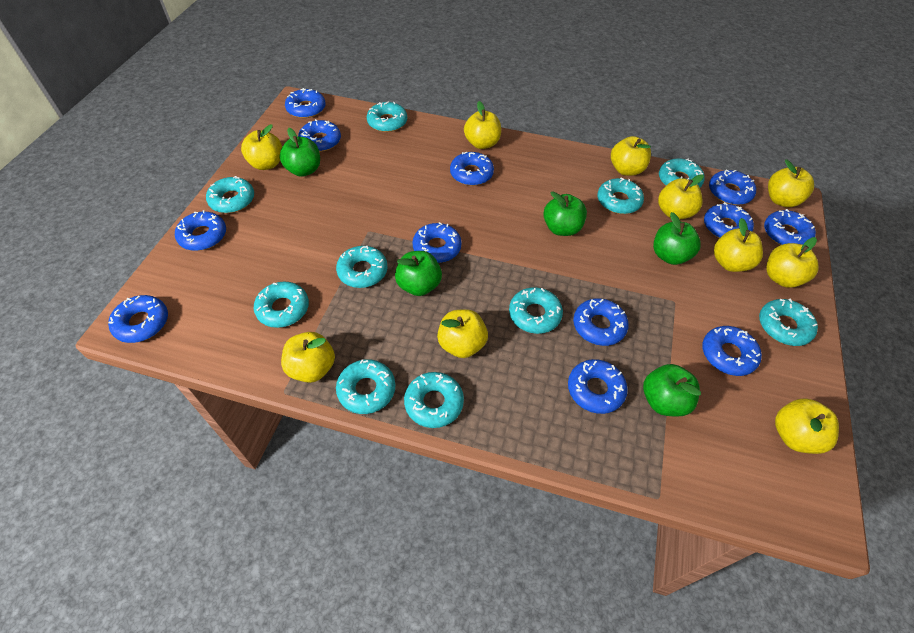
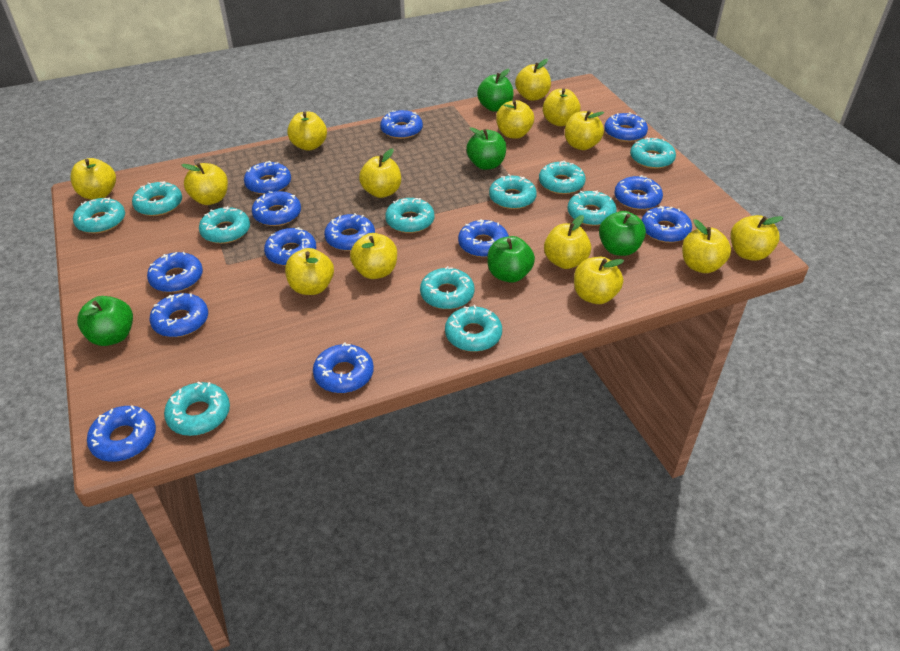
blue donut: 12 -> 13
turquoise donut: 10 -> 11
yellow apple: 10 -> 14

